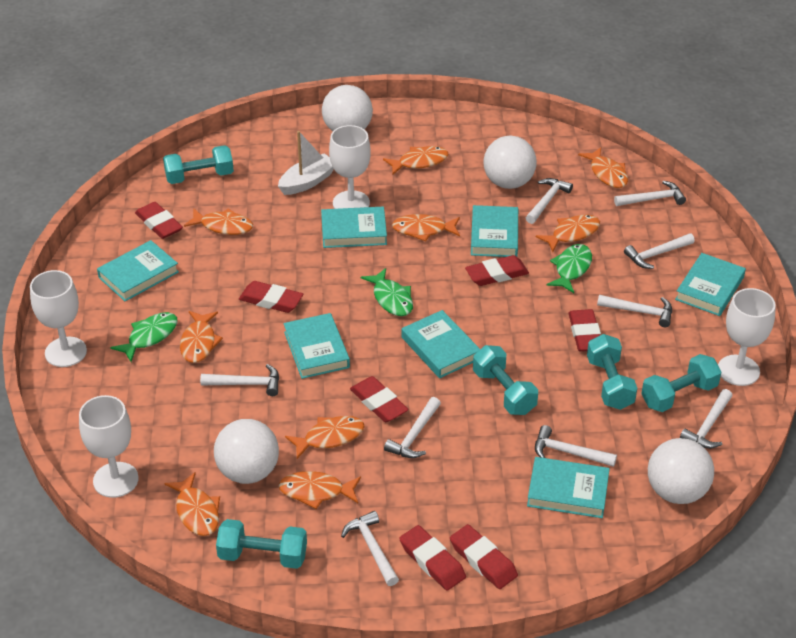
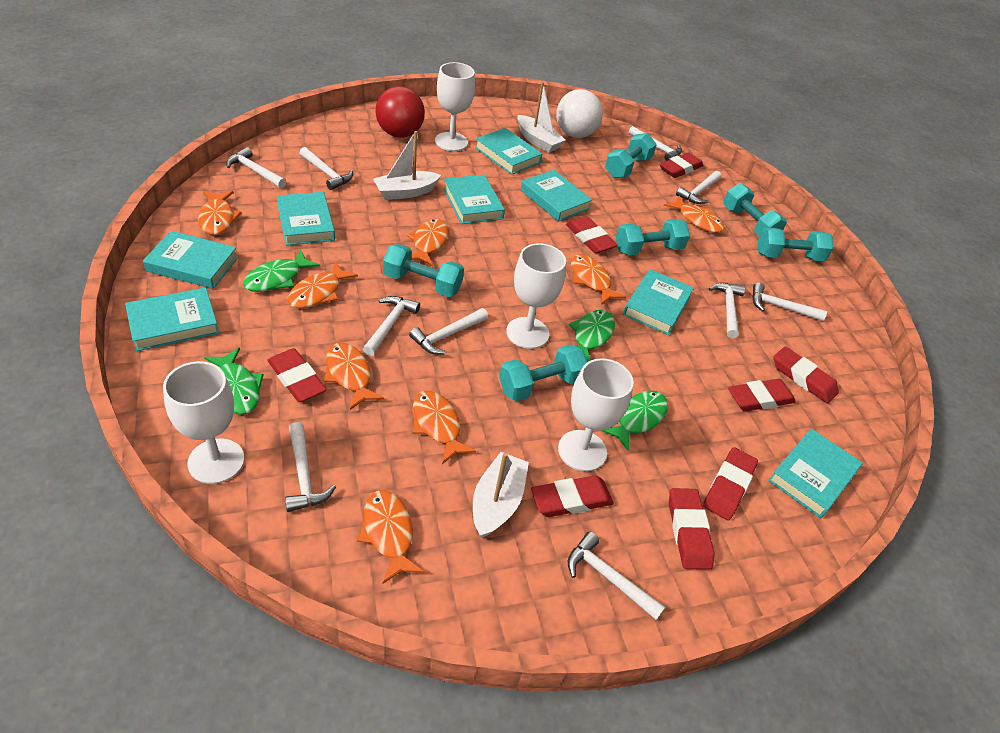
green fish: 3 -> 4
orange fish: 9 -> 8
red ball: 0 -> 1
red eraser: 7 -> 8
turquoise book: 7 -> 8
turquoise dumbbell: 5 -> 6
white ball: 4 -> 1
white boat: 1 -> 3
white hammer: 9 -> 10

